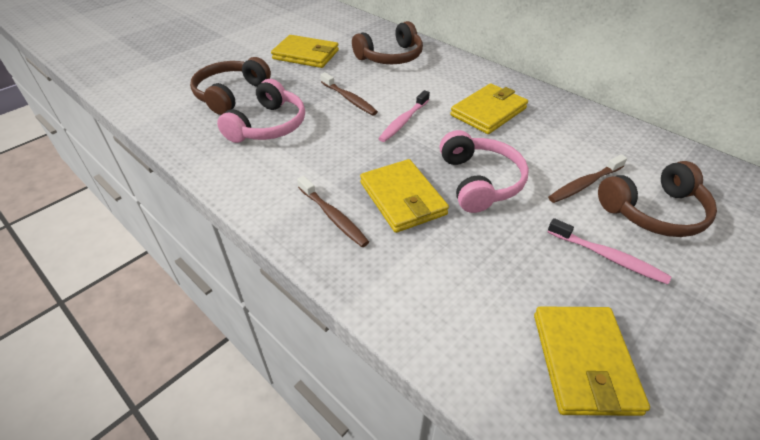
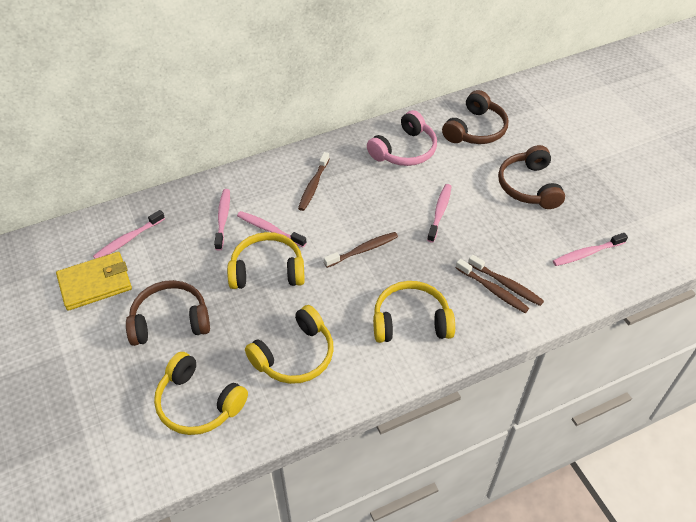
brown toothbrush: 3 -> 4
pink headphones: 2 -> 1
pink toothbrush: 2 -> 5
yellow headphones: 0 -> 4
yellow wallet: 4 -> 1

